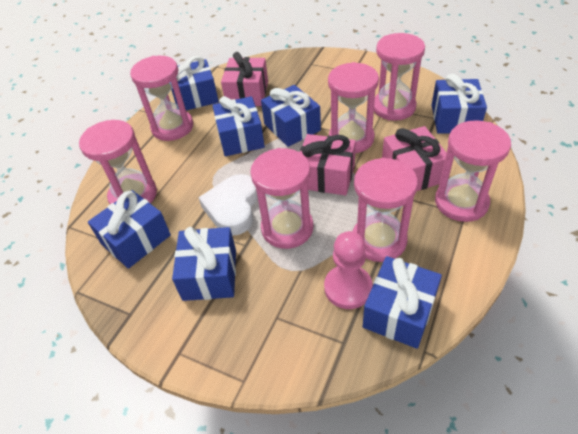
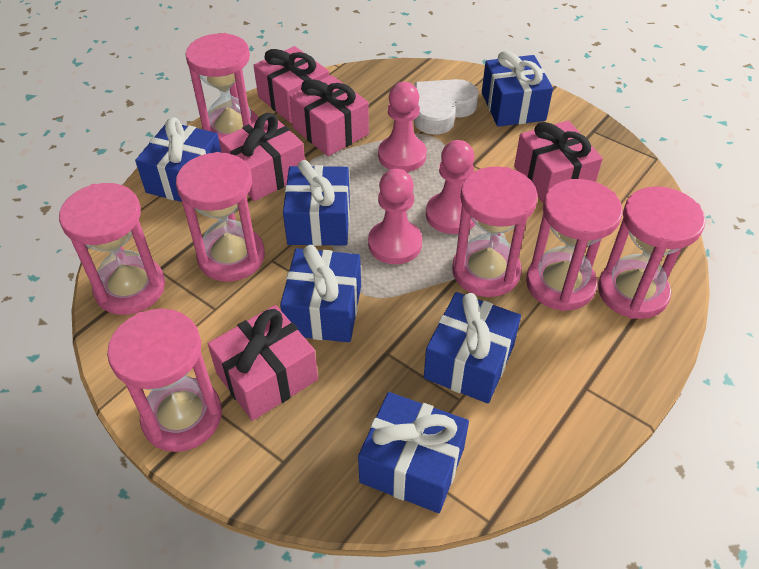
blue gift: 7 -> 6
pink gift: 3 -> 5
pink pawn: 1 -> 3

